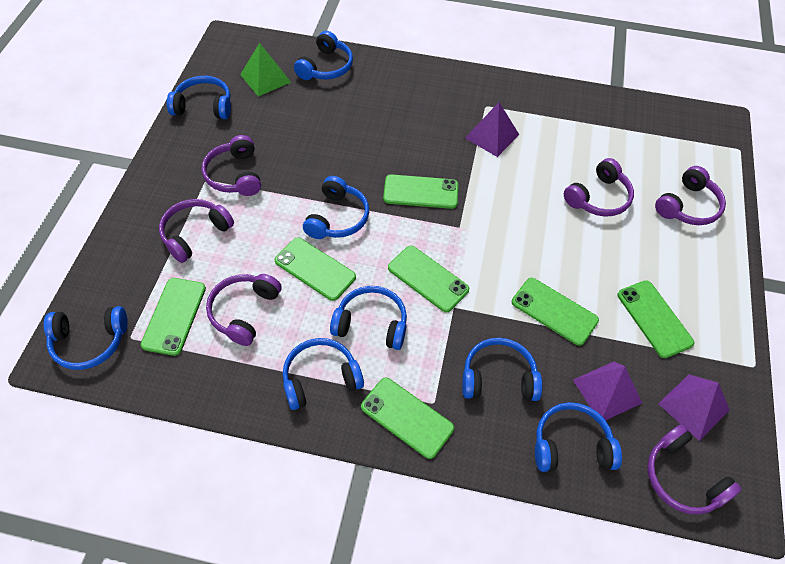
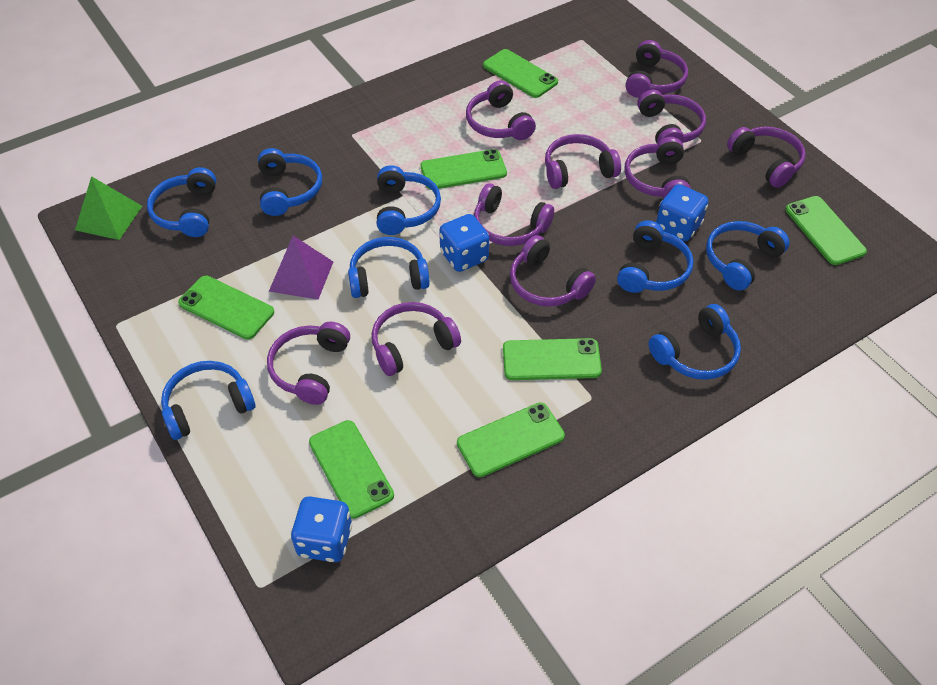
blue dice: 0 -> 3
purple headphones: 6 -> 10
purple pyramid: 3 -> 1

